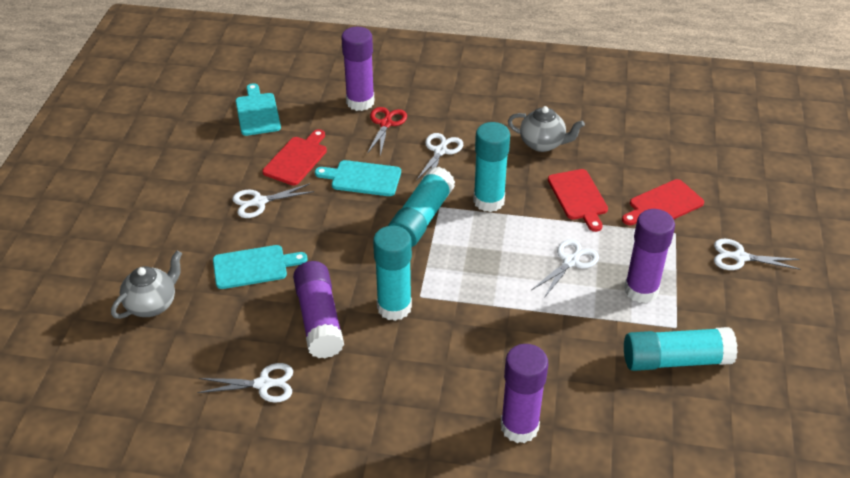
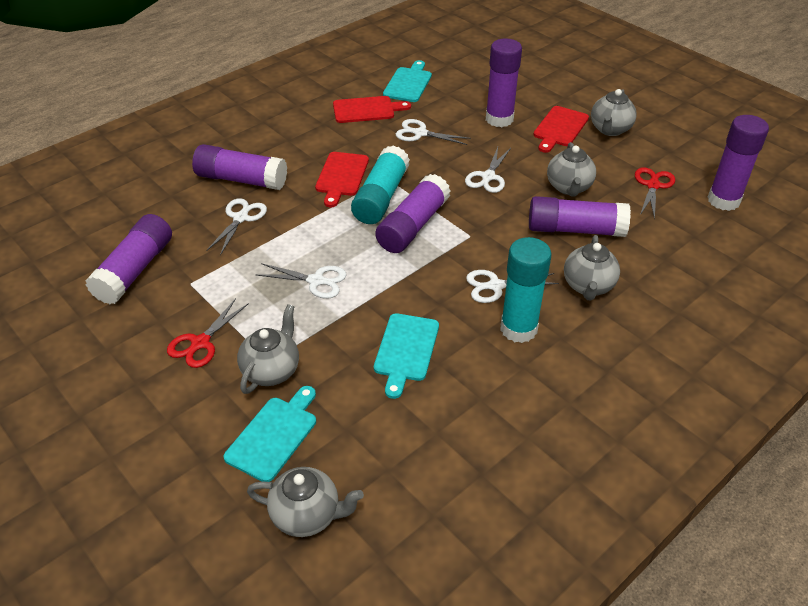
grey teapot: 2 -> 5
purple glue stick: 4 -> 6
red scissors: 1 -> 2
turquoise glue stick: 4 -> 2

